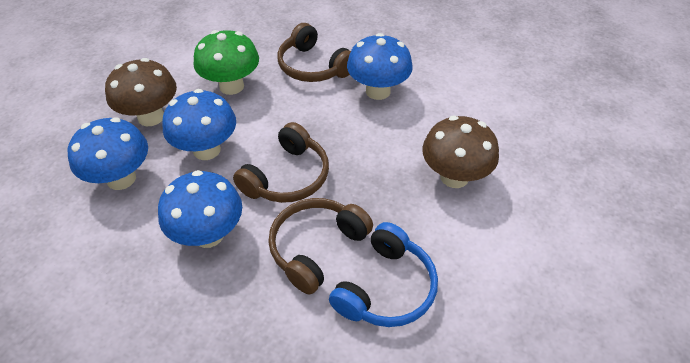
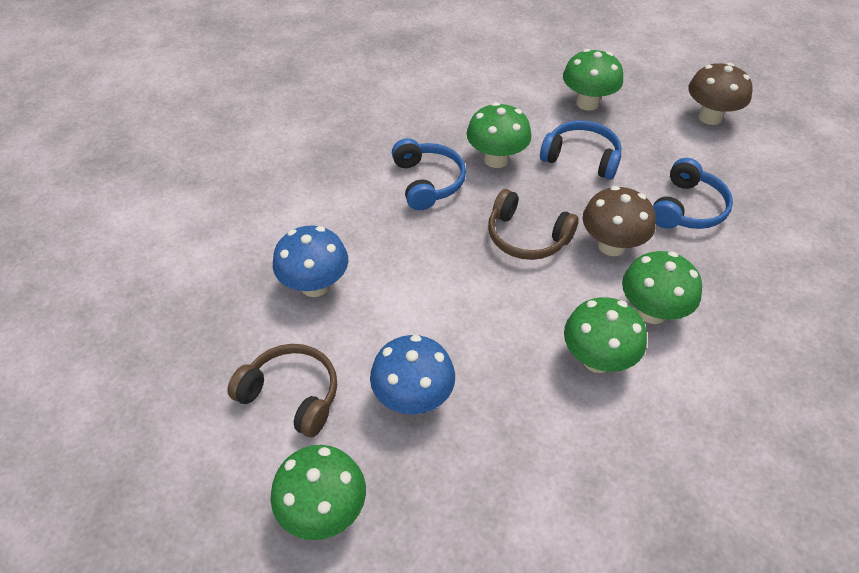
blue headphones: 1 -> 3
blue mushroom: 4 -> 2
brown headphones: 3 -> 2
green mushroom: 1 -> 5

